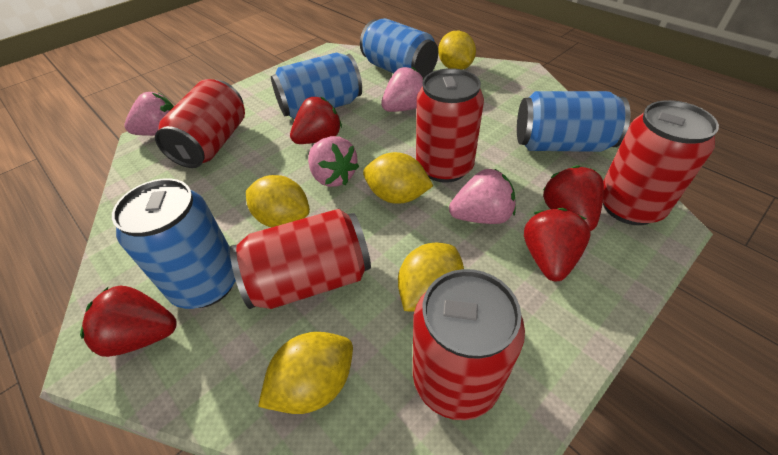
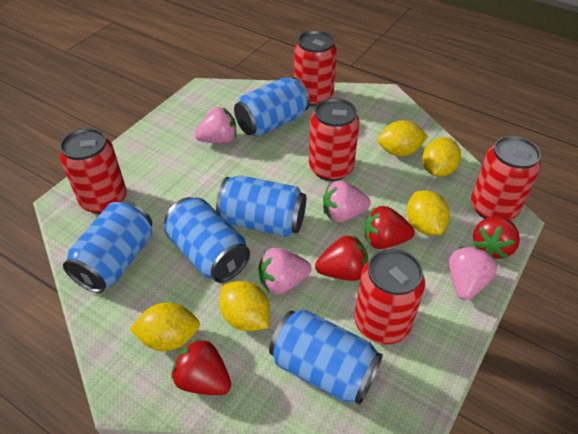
blue can: 4 -> 5

